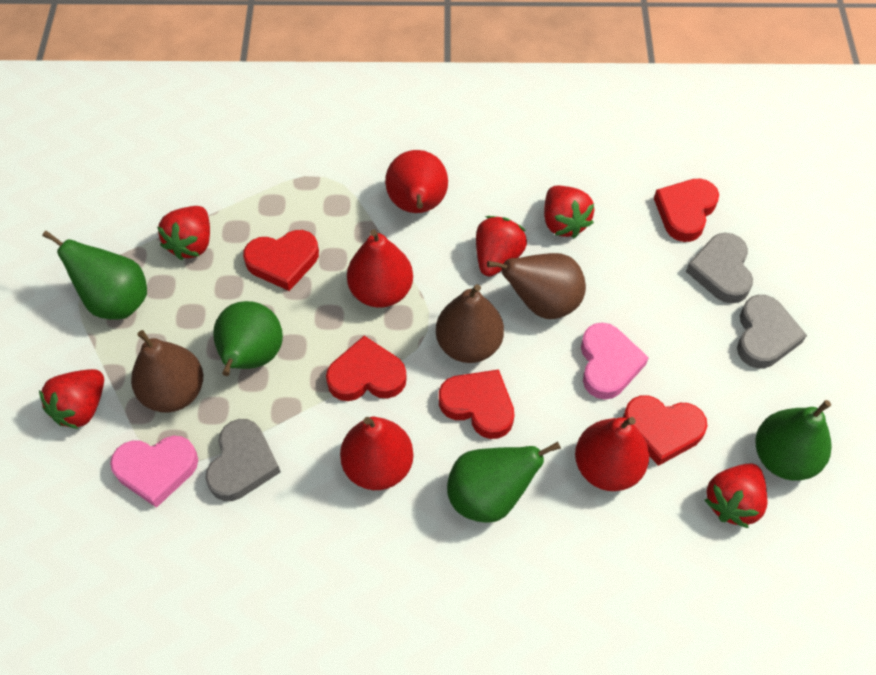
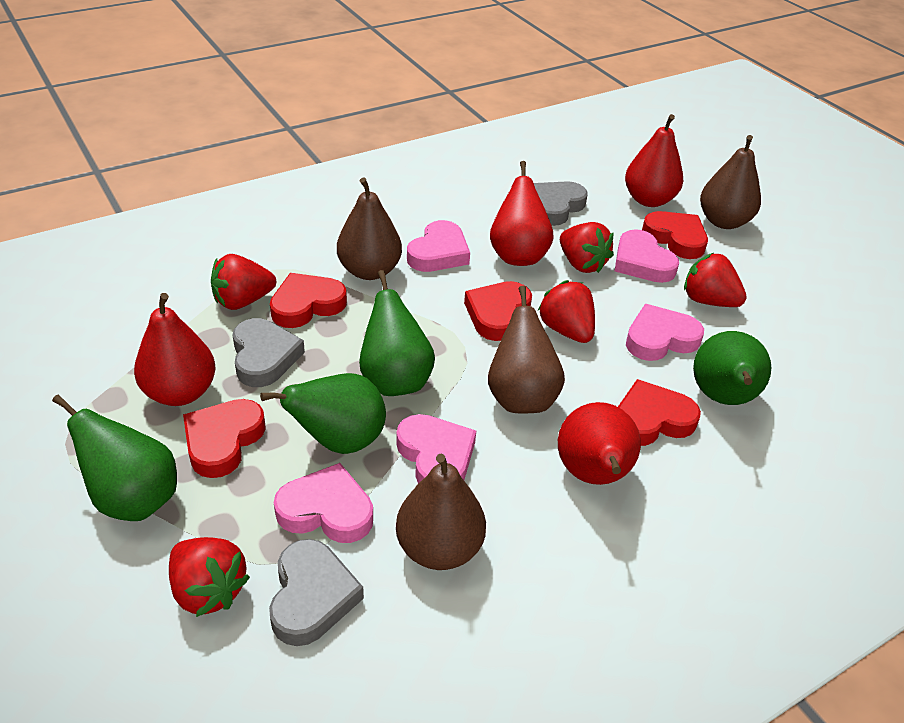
brown pear: 3 -> 4
pink heart: 2 -> 5

